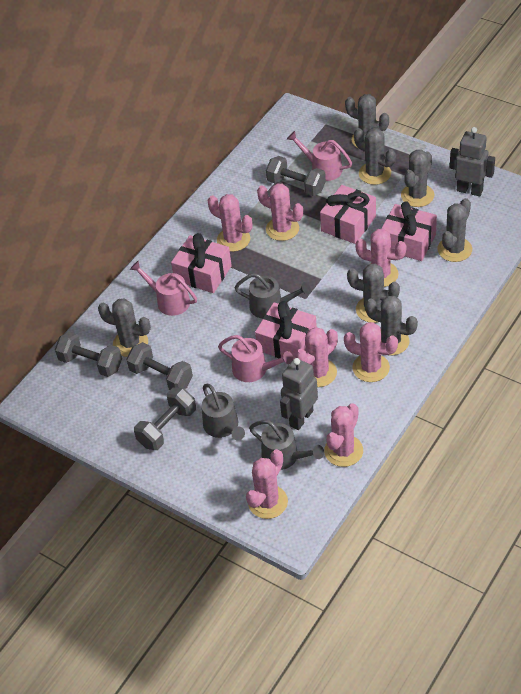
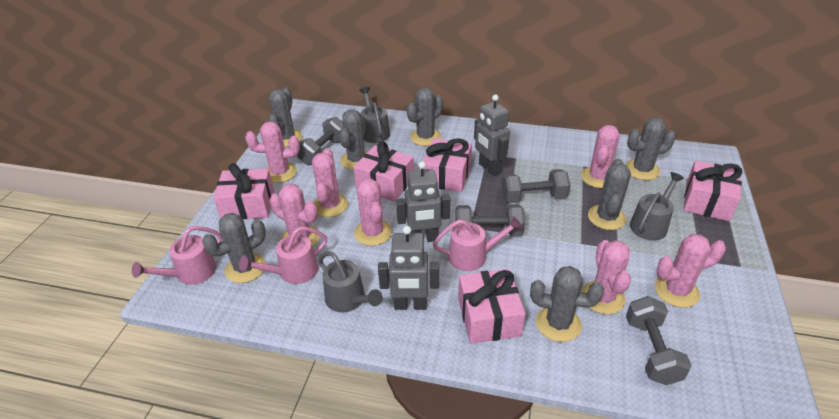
grey robot: 2 -> 3
pink gift: 4 -> 5

